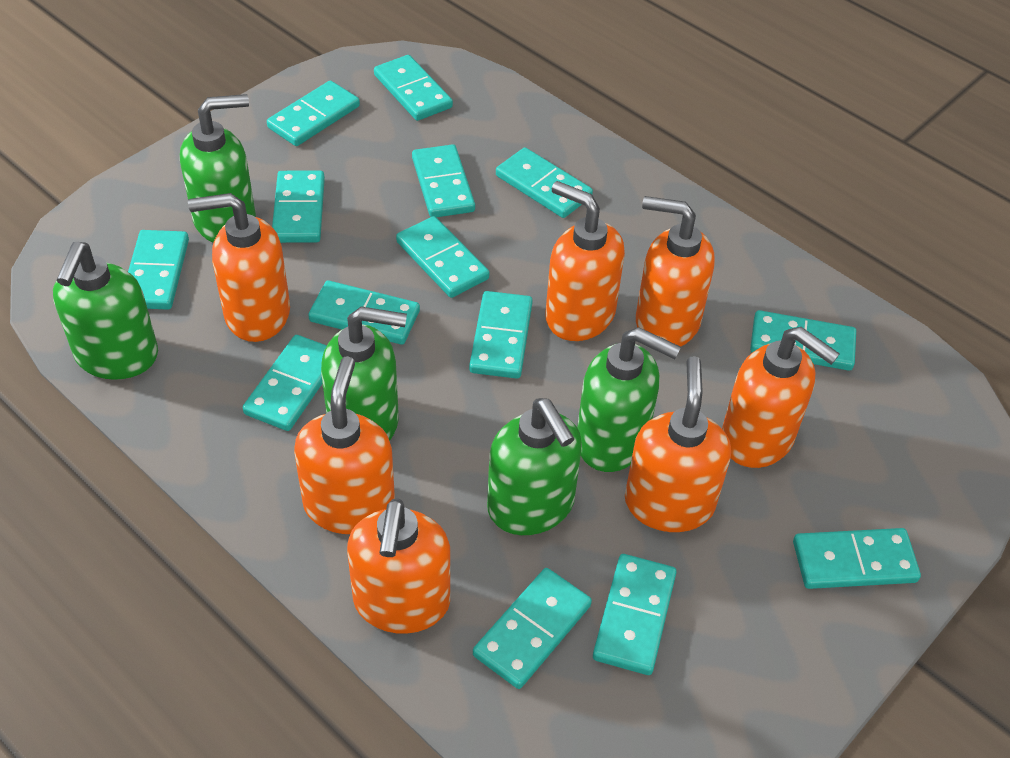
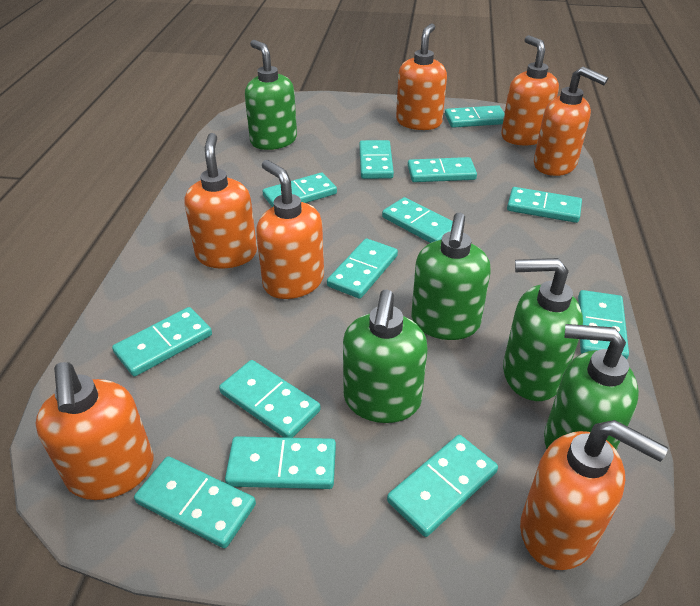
turquoise domino: 14 -> 13

